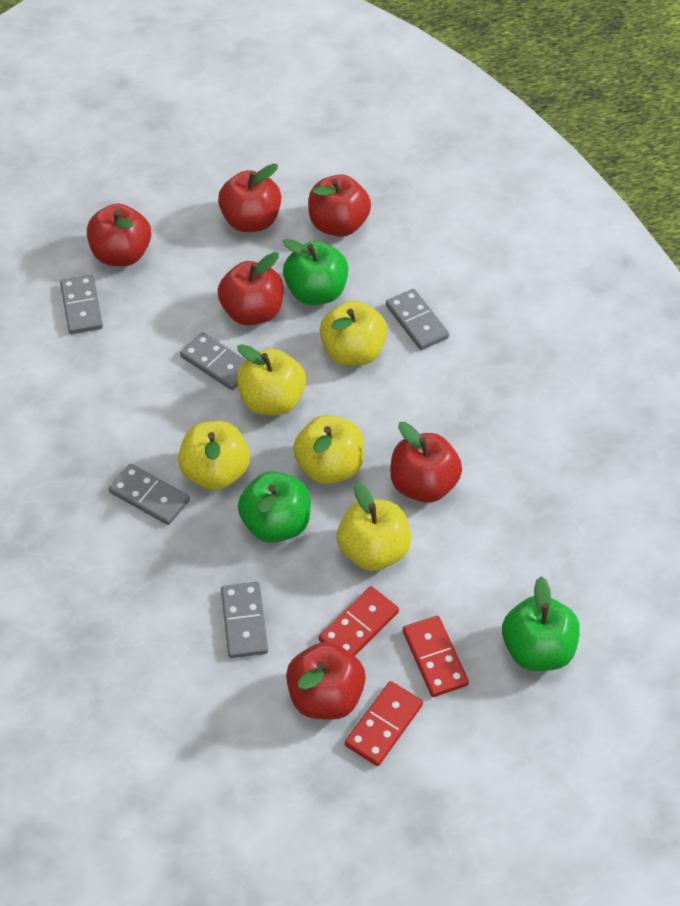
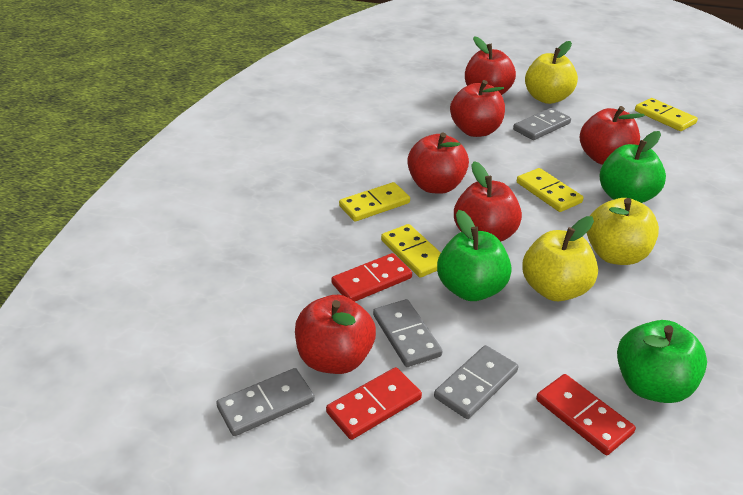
grey domino: 5 -> 4
yellow apple: 5 -> 3
yellow domino: 0 -> 4

